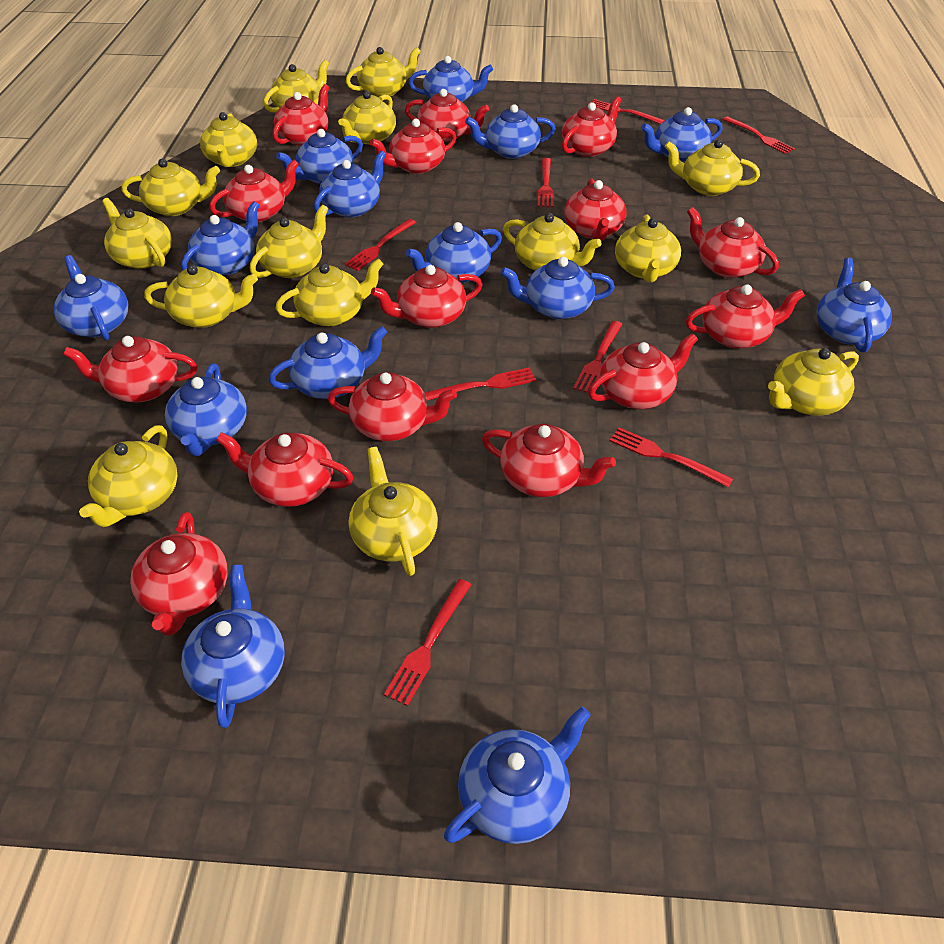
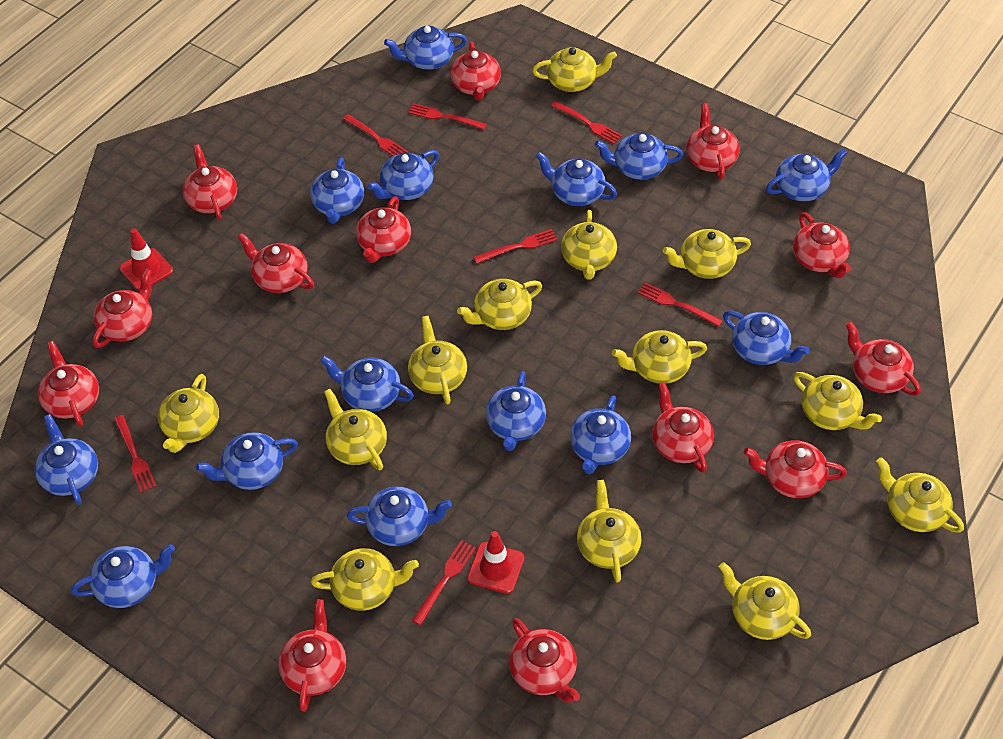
red fork: 8 -> 7
red teapot: 15 -> 13
red traffic cone: 0 -> 2
yellow teapot: 15 -> 13

